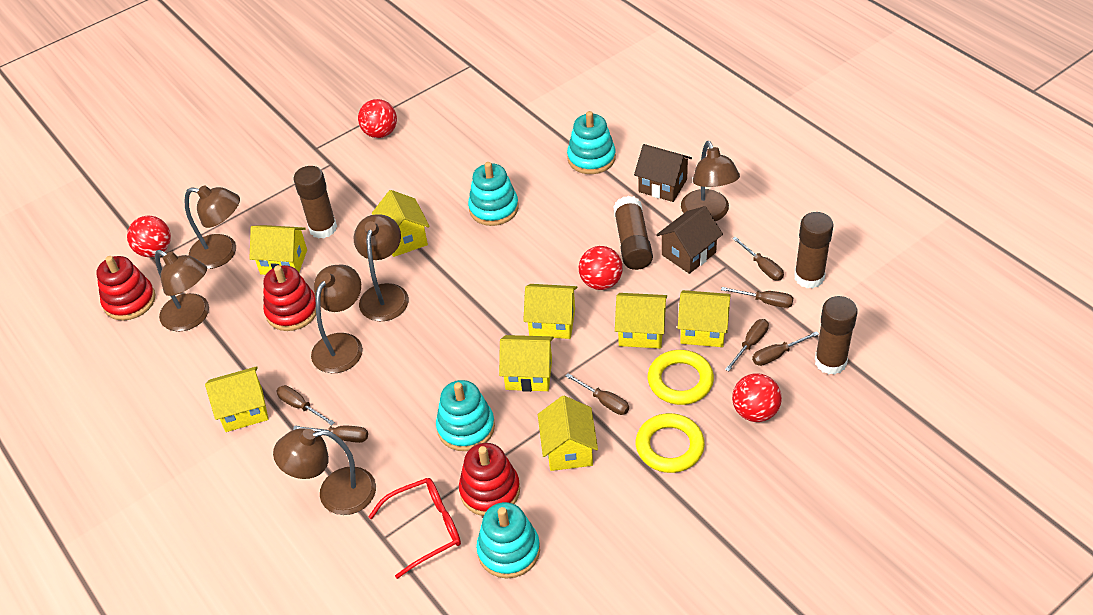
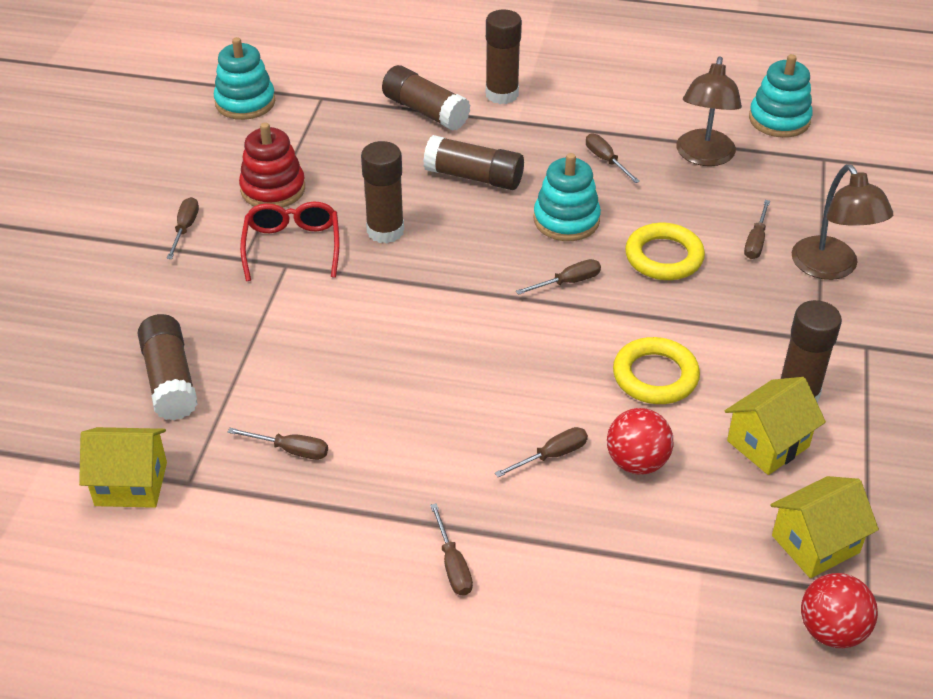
brown glue stick: 4 -> 6
brown house: 2 -> 0
brown lamp: 6 -> 2
red ball: 4 -> 2
red stacking toy: 3 -> 1
turquoise stacking toy: 4 -> 3
yellow house: 8 -> 3

